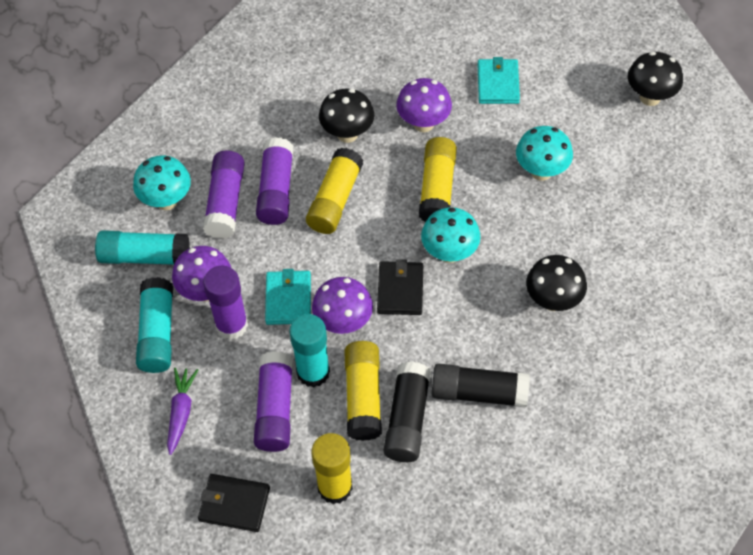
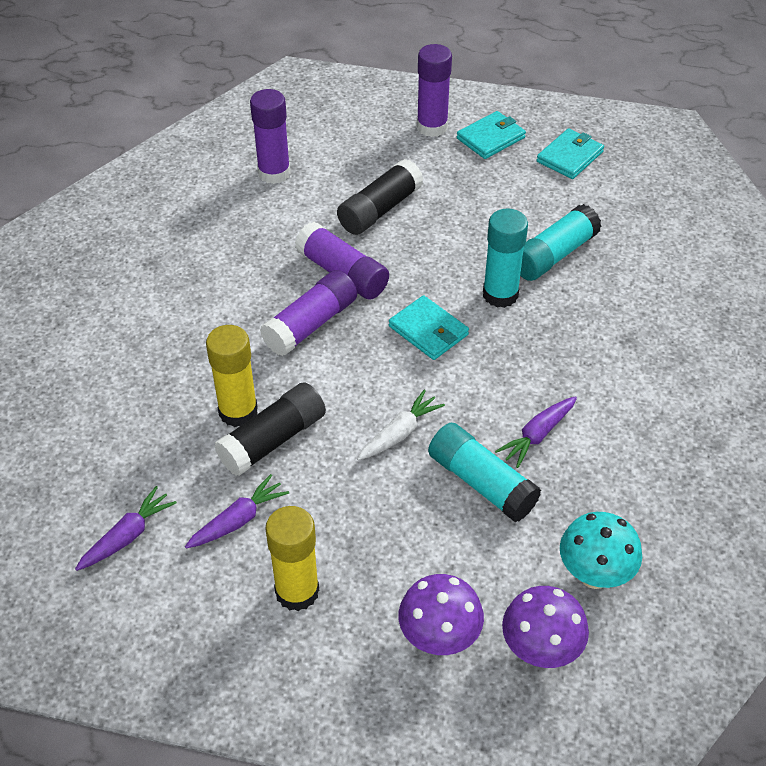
black mushroom: 3 -> 0
black wallet: 2 -> 0
purple carrot: 1 -> 3
purple mushroom: 3 -> 2
turquoise mushroom: 3 -> 1
turquoise wallet: 2 -> 3
white carrot: 0 -> 1
yellow glue stick: 4 -> 2

